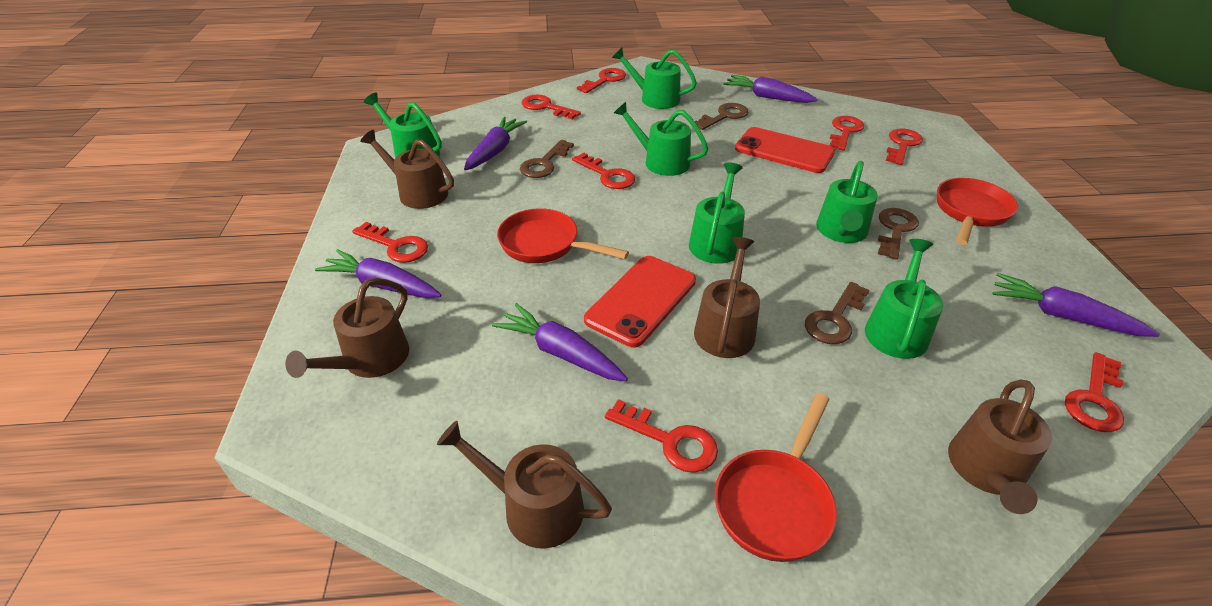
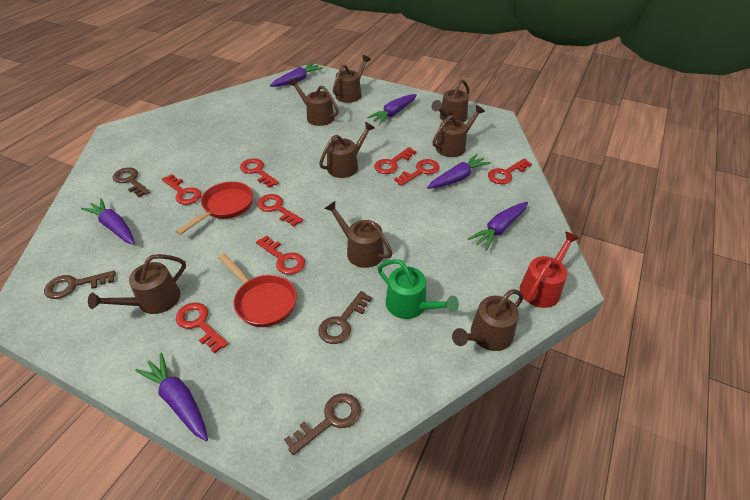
brown watering can: 5 -> 8
green watering can: 6 -> 1
purple carrot: 5 -> 6
red pan: 3 -> 2
red phone: 2 -> 0
red watering can: 0 -> 1

